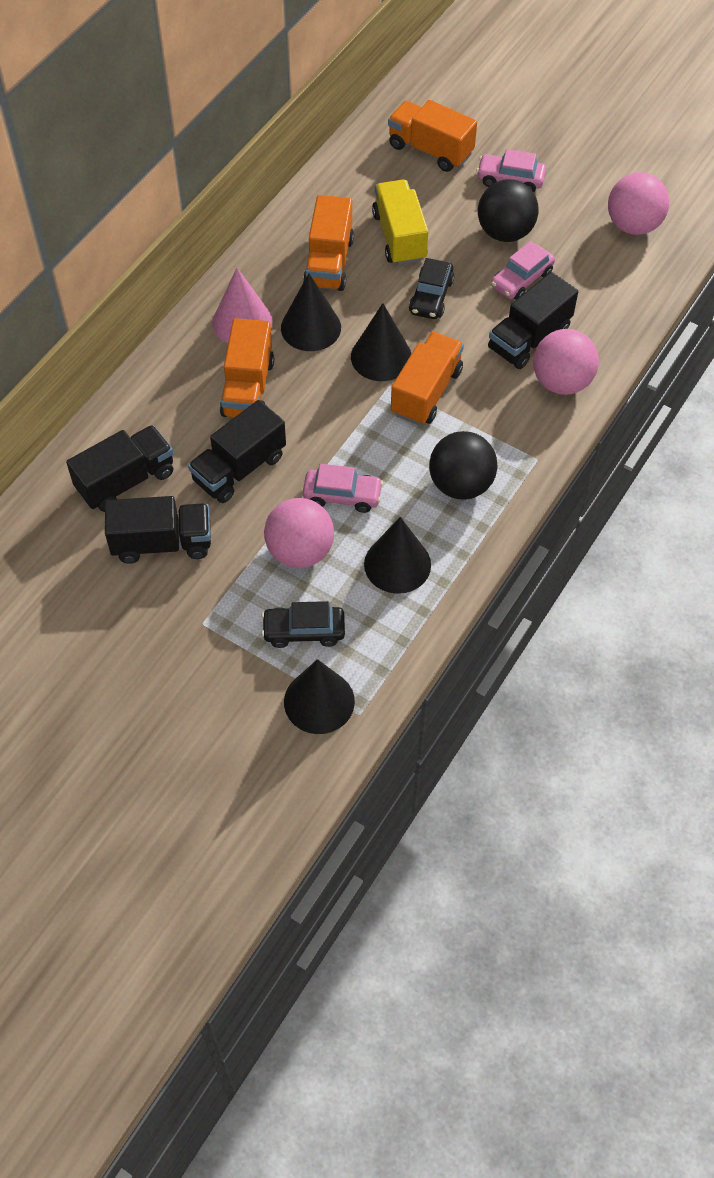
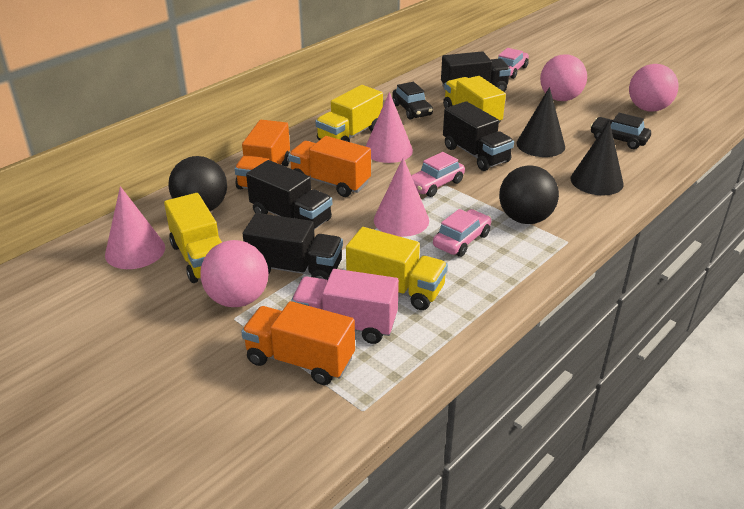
black cone: 4 -> 2
orange truck: 4 -> 3
pink cone: 1 -> 3
pink truck: 0 -> 1
yellow truck: 1 -> 4

